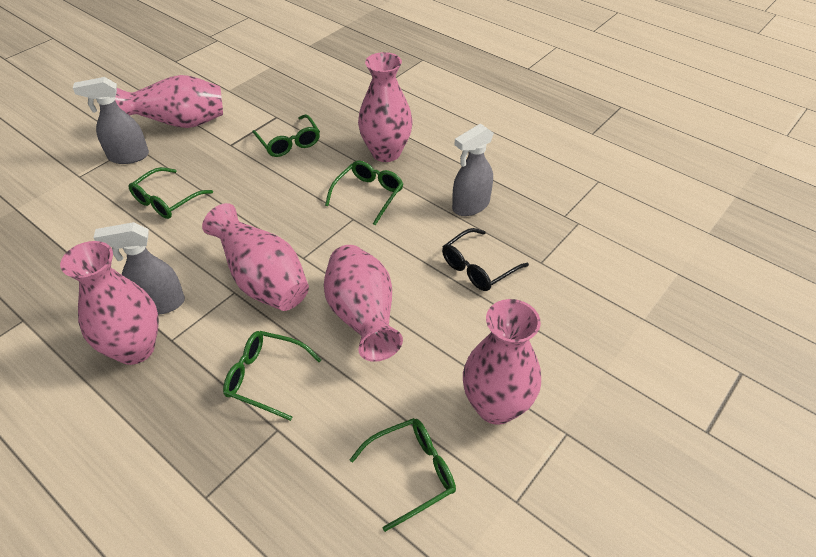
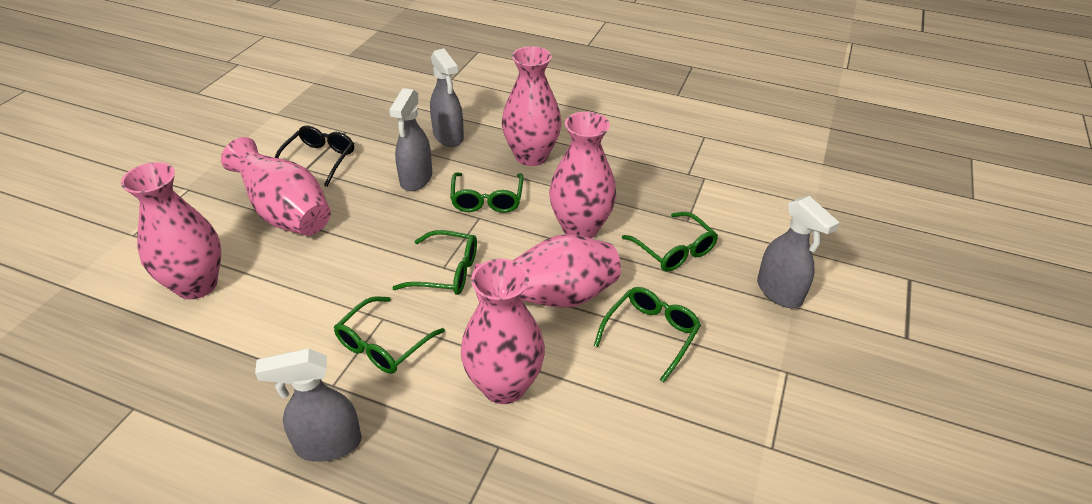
grey spray bottle: 3 -> 4

